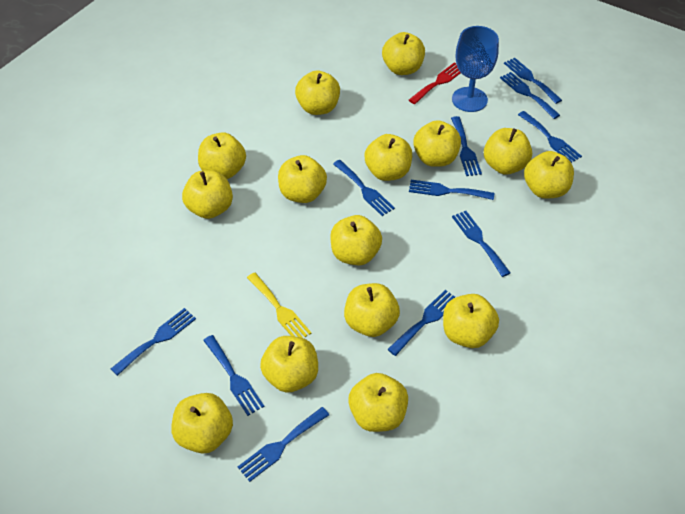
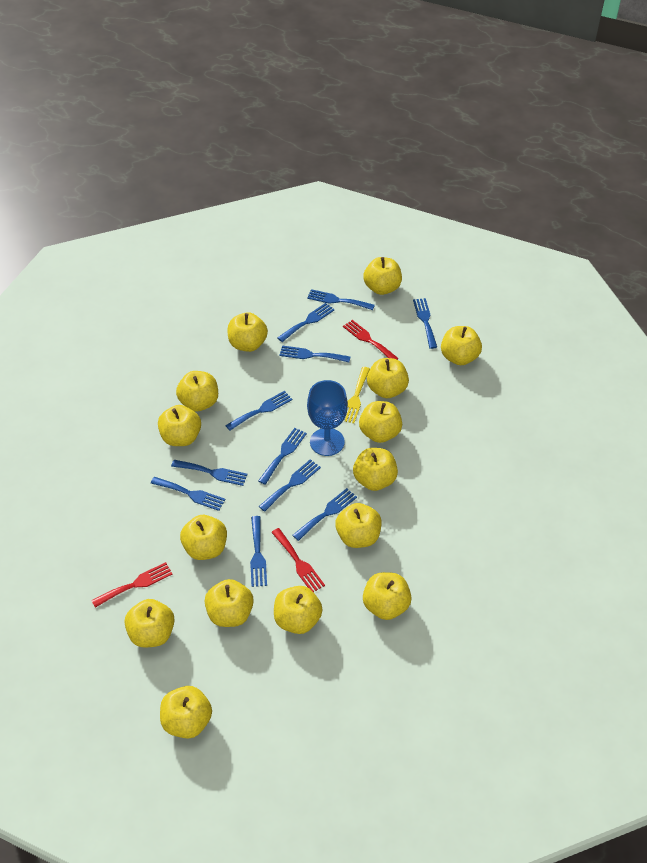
red fork: 1 -> 3

